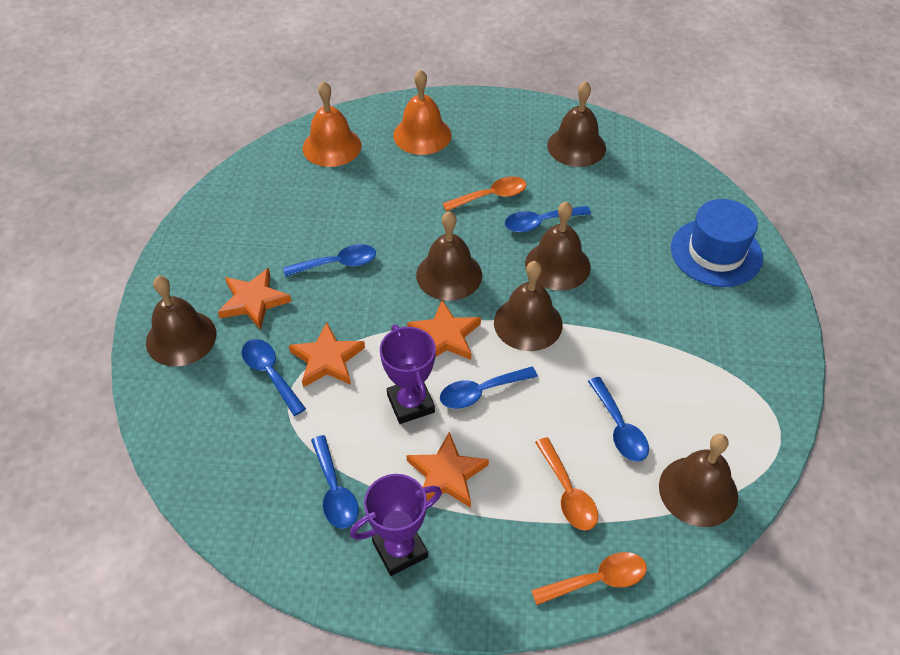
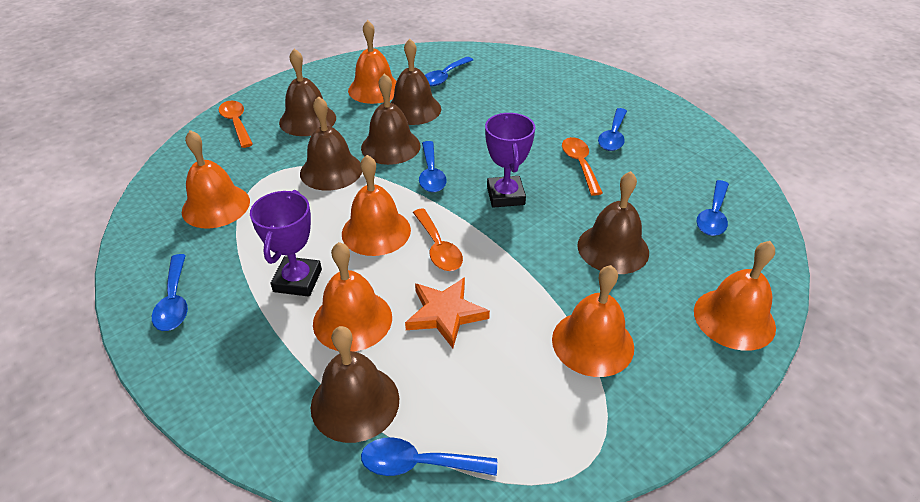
blue hat: 1 -> 0
orange bell: 2 -> 6
orange star: 4 -> 1

